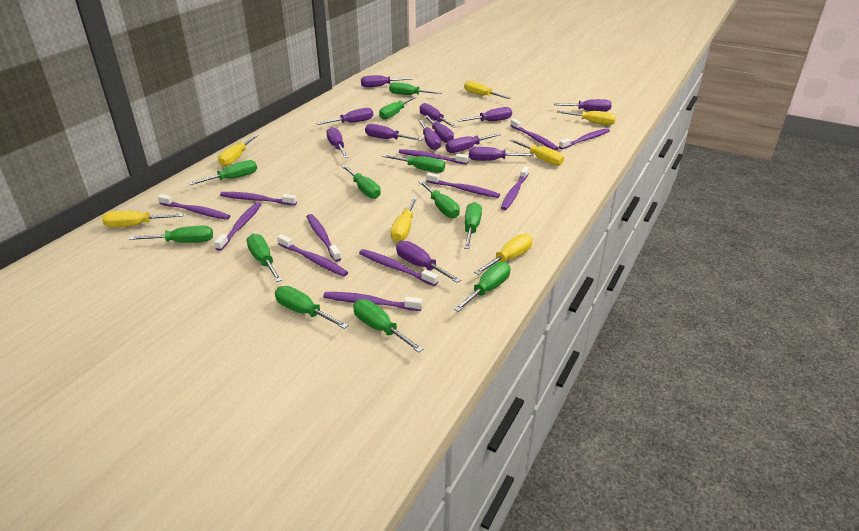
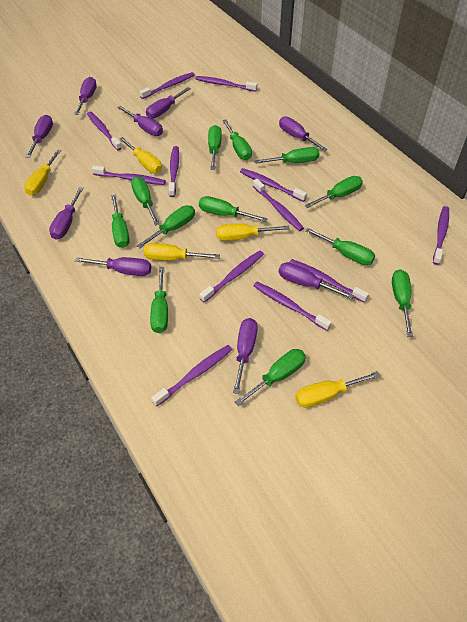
purple screwdriver: 12 -> 9
yellow screwdriver: 7 -> 5

